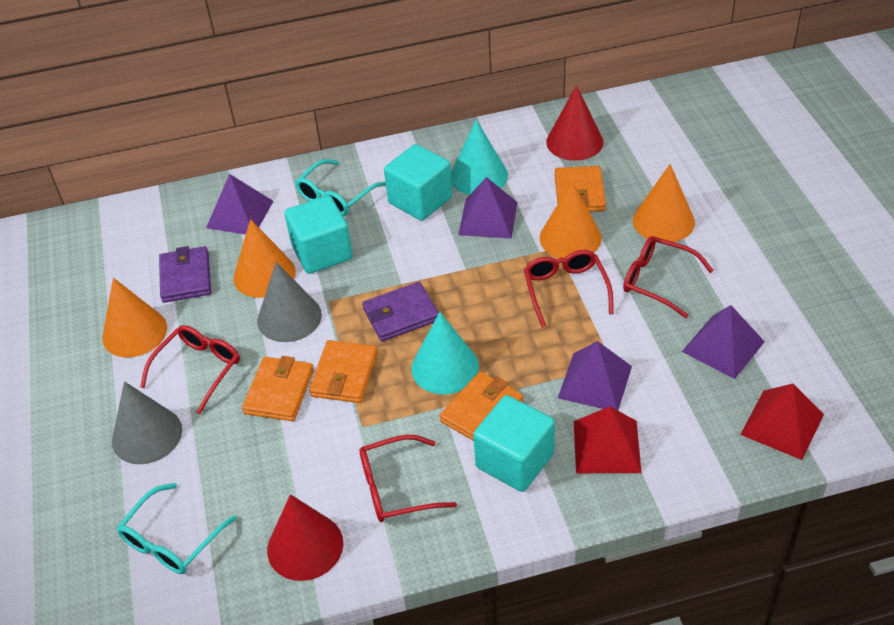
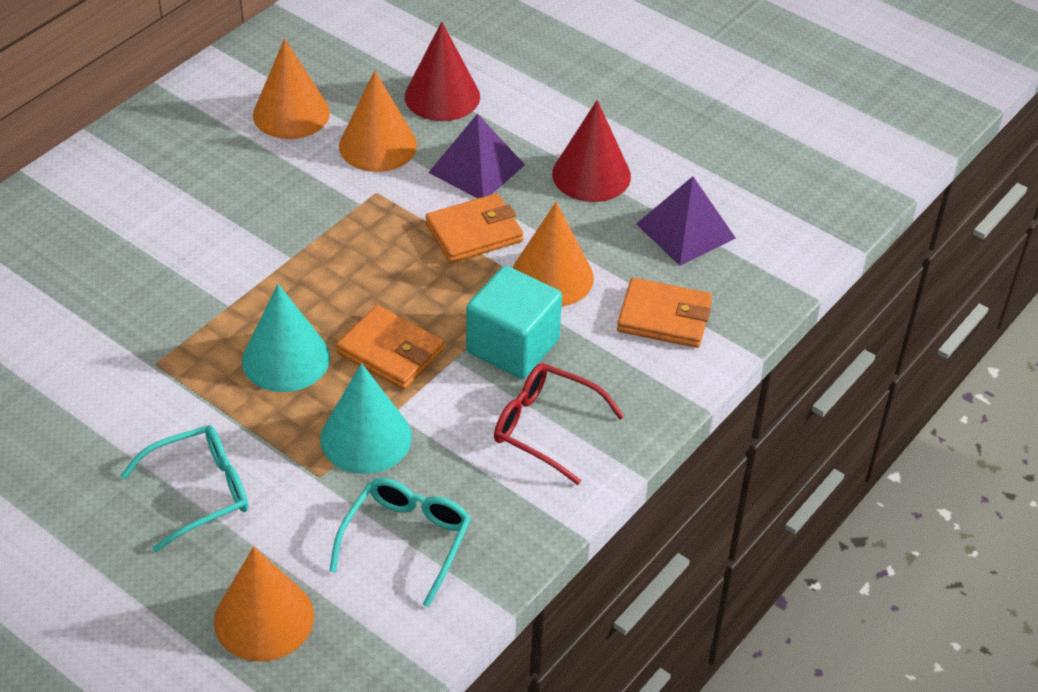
grey cone: 2 -> 0
orange wallet: 4 -> 3
purple pyramid: 4 -> 2
purple wallet: 2 -> 0
red glasses: 4 -> 1
red pyramid: 2 -> 0
turquoise cube: 3 -> 1

